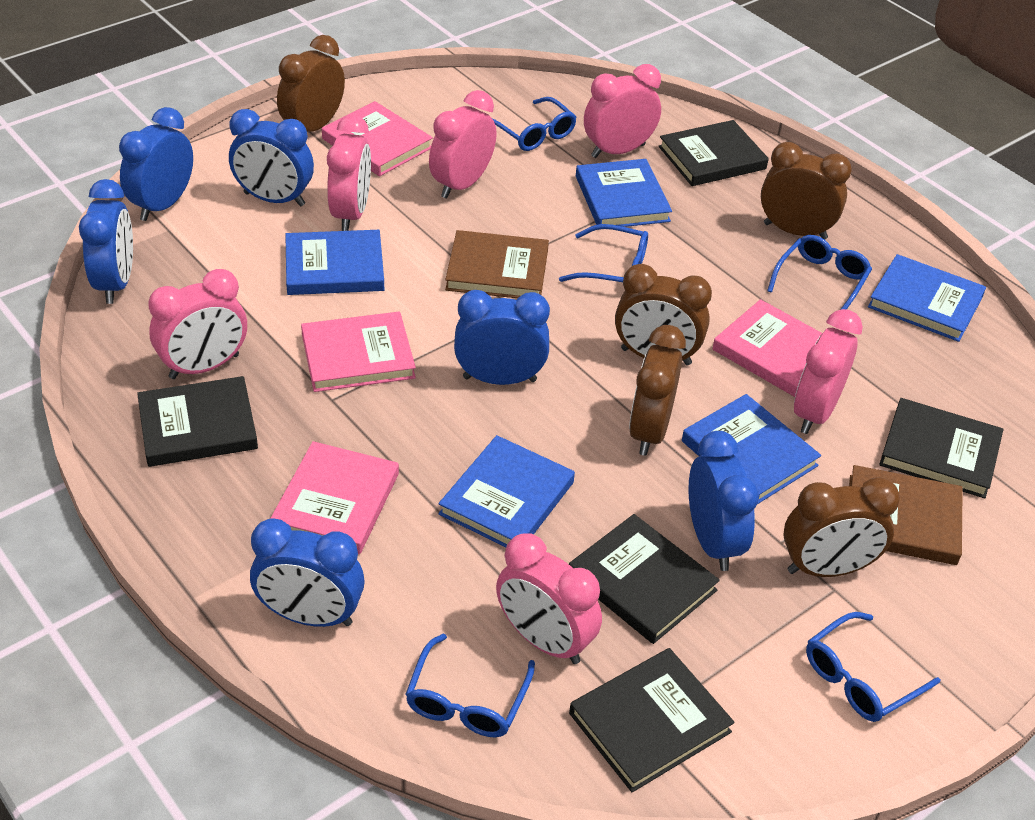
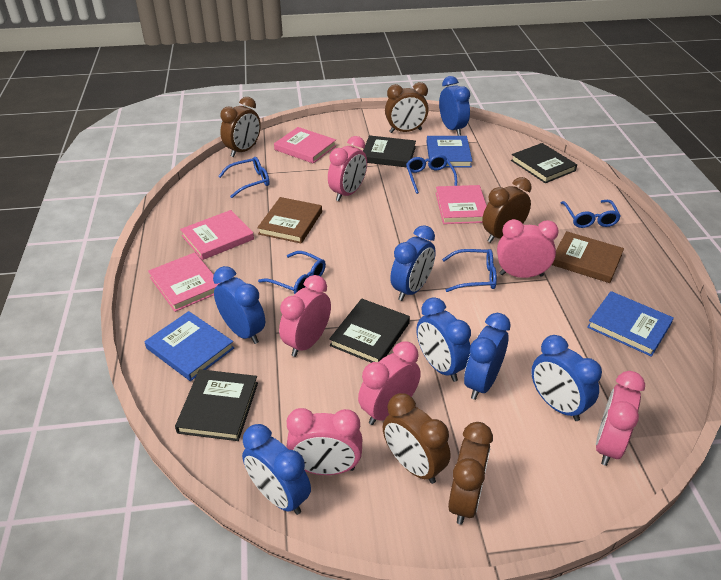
black book: 5 -> 4
blue book: 5 -> 3
blue clock: 6 -> 7

